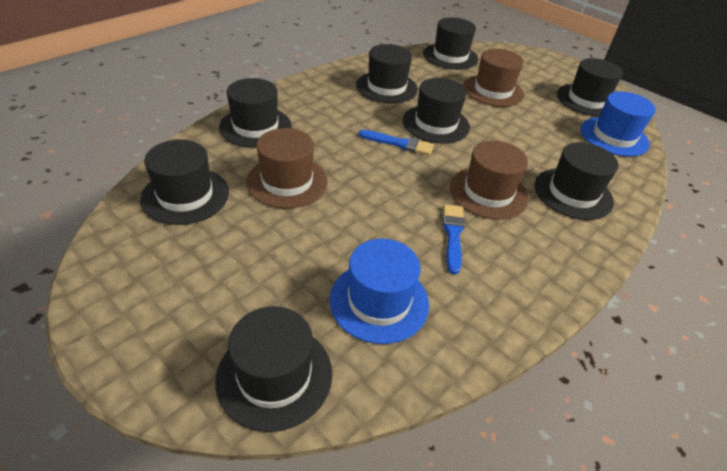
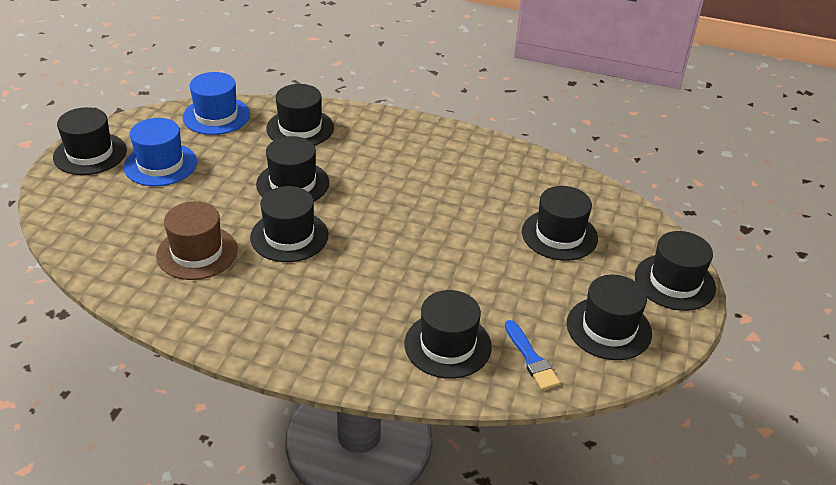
blue brush: 2 -> 1
brown hat: 3 -> 1

